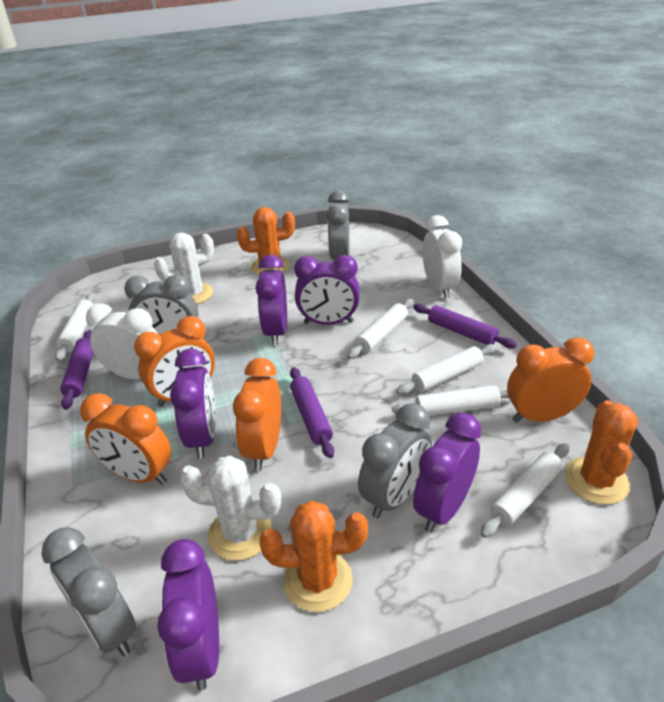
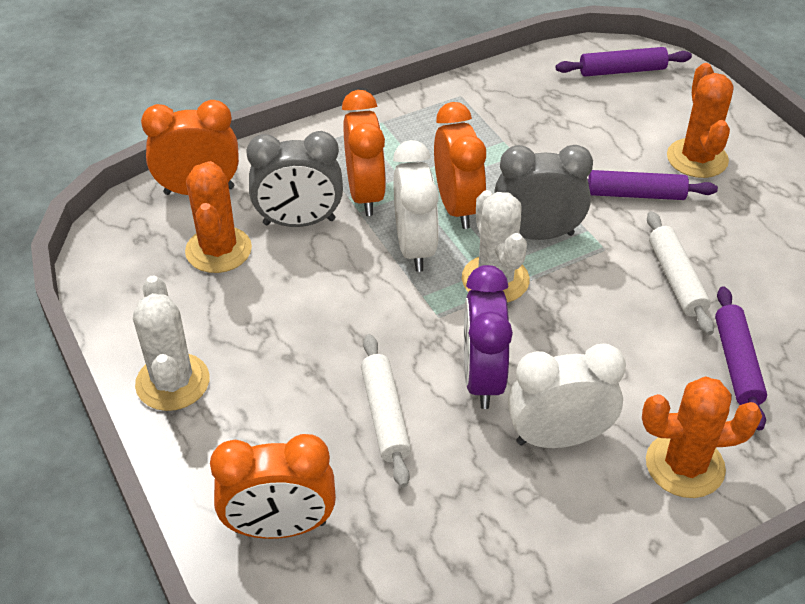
grey clock: 4 -> 2
purple clock: 5 -> 1
white rolling pin: 5 -> 2

